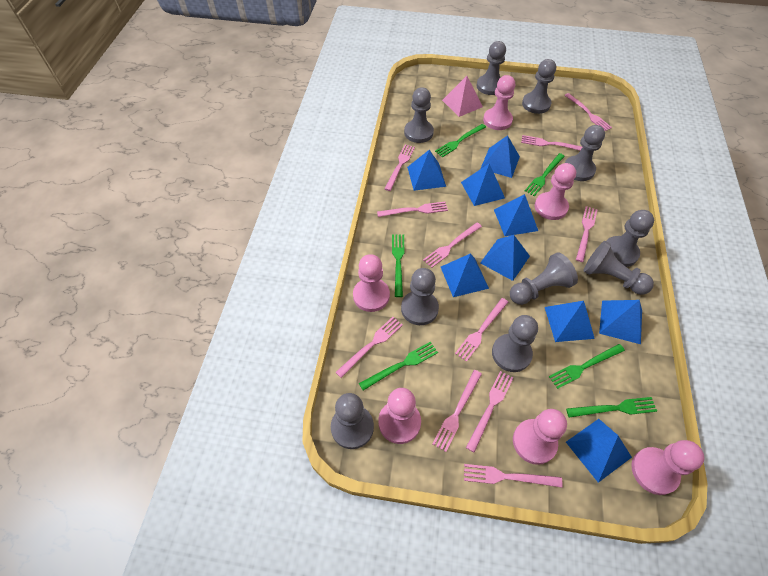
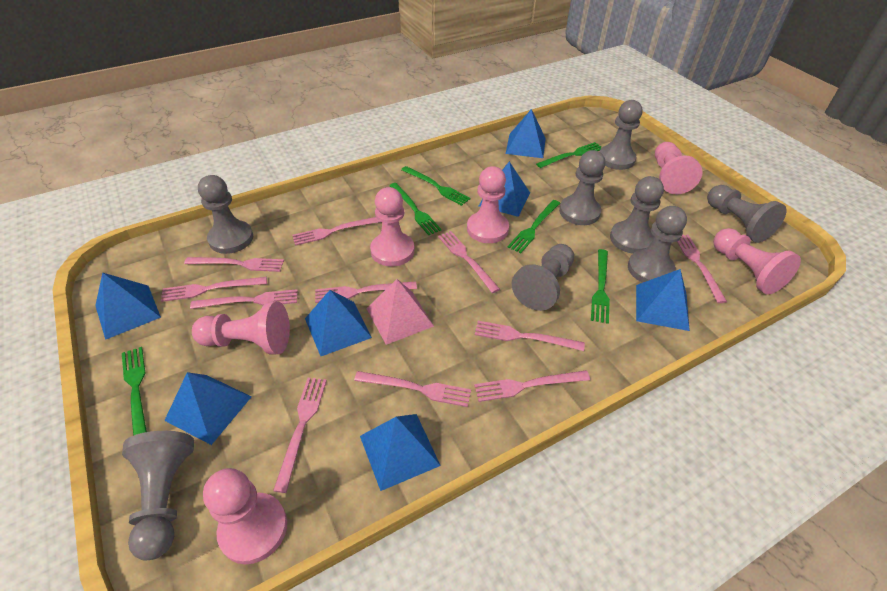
blue pyramid: 9 -> 7
grey pawn: 10 -> 8

